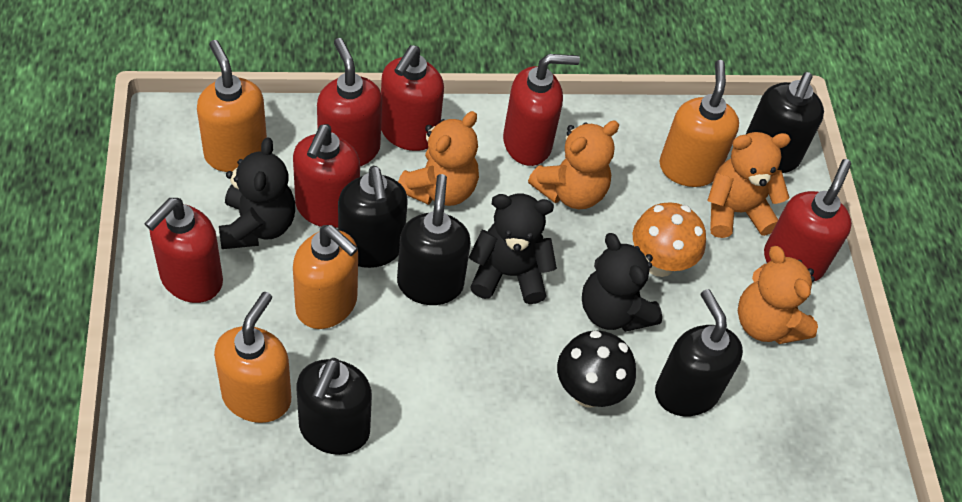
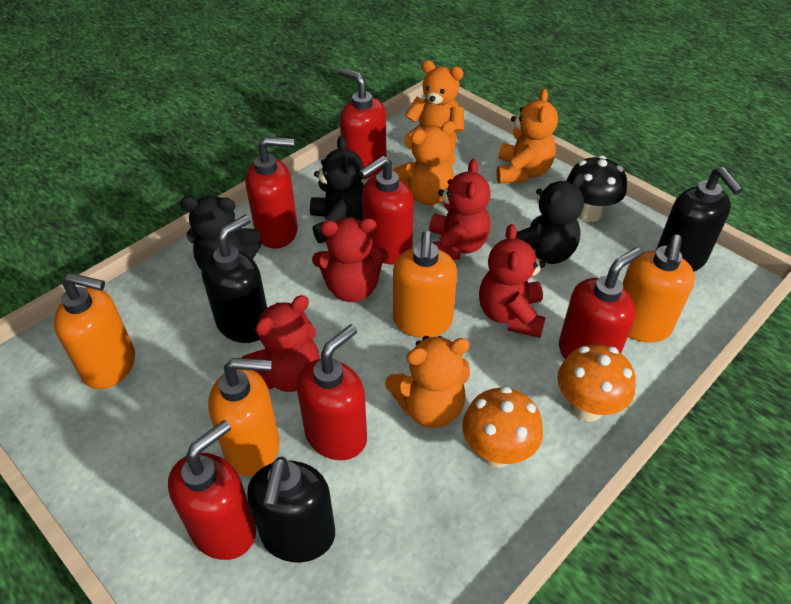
black soap dispenser: 5 -> 3
orange mushroom: 1 -> 2
red teddy bear: 0 -> 4

